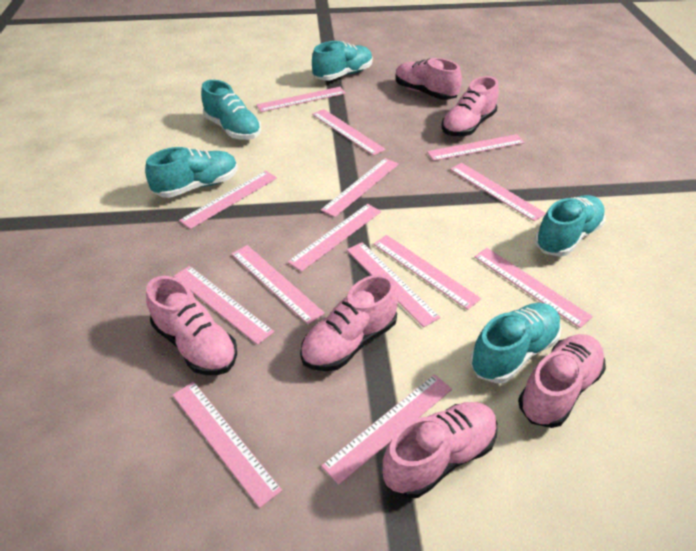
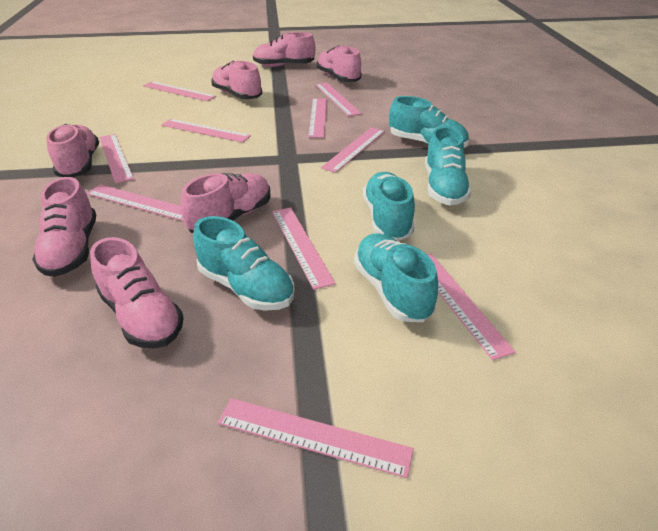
pink ruler: 14 -> 10
pink shoe: 6 -> 7

